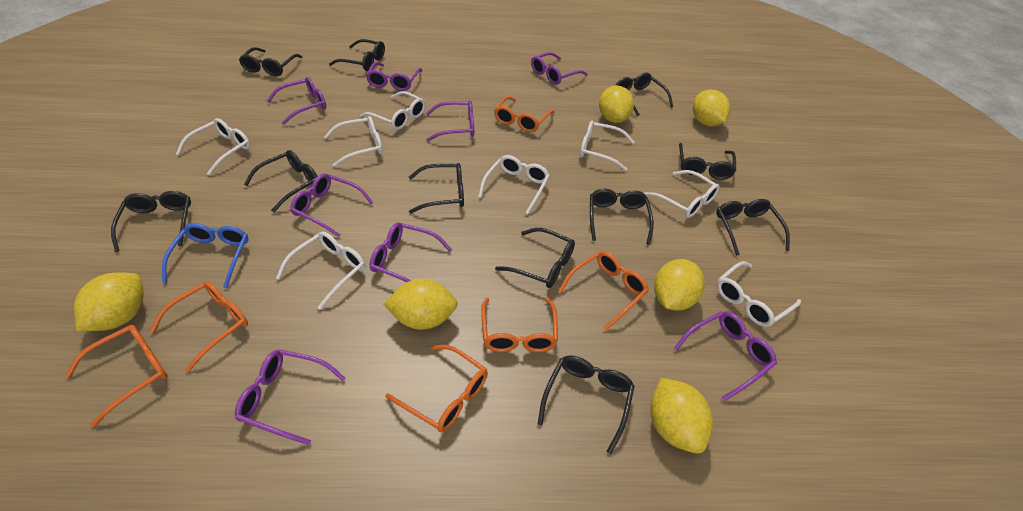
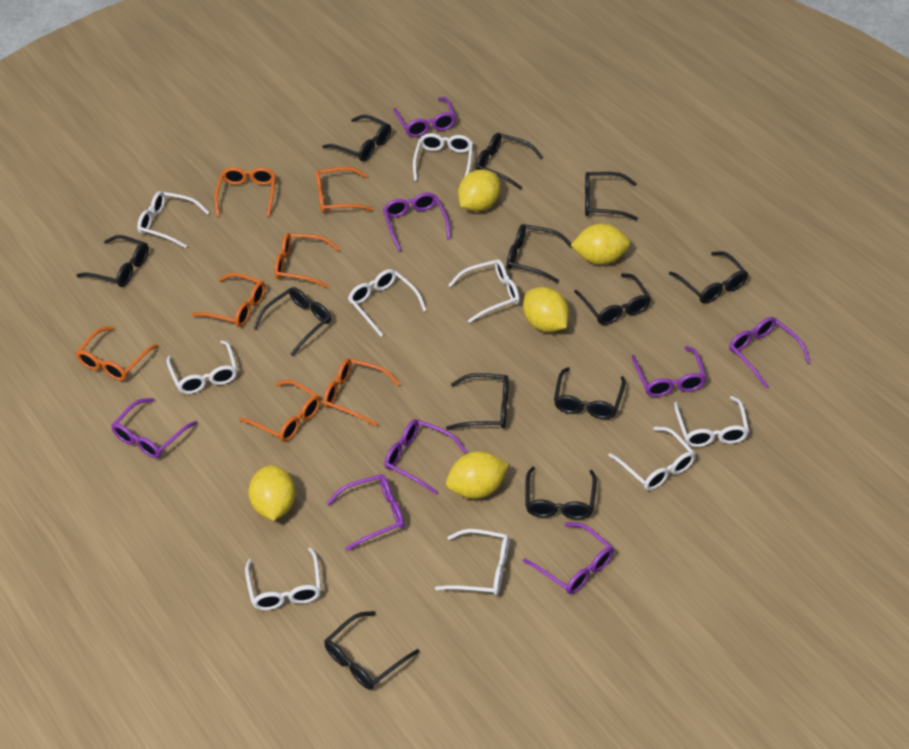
black glasses: 11 -> 12
blue glasses: 1 -> 0
orange glasses: 6 -> 7
white glasses: 8 -> 9
yellow lemon: 6 -> 5

